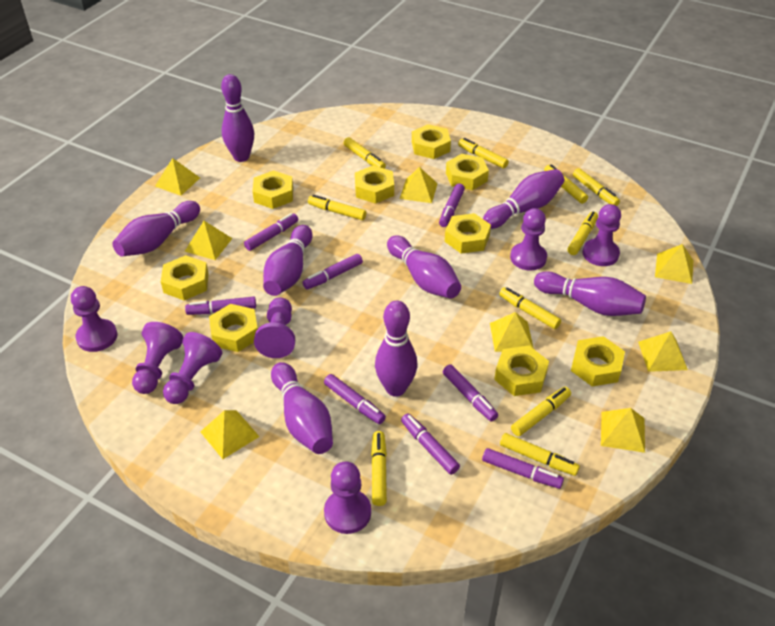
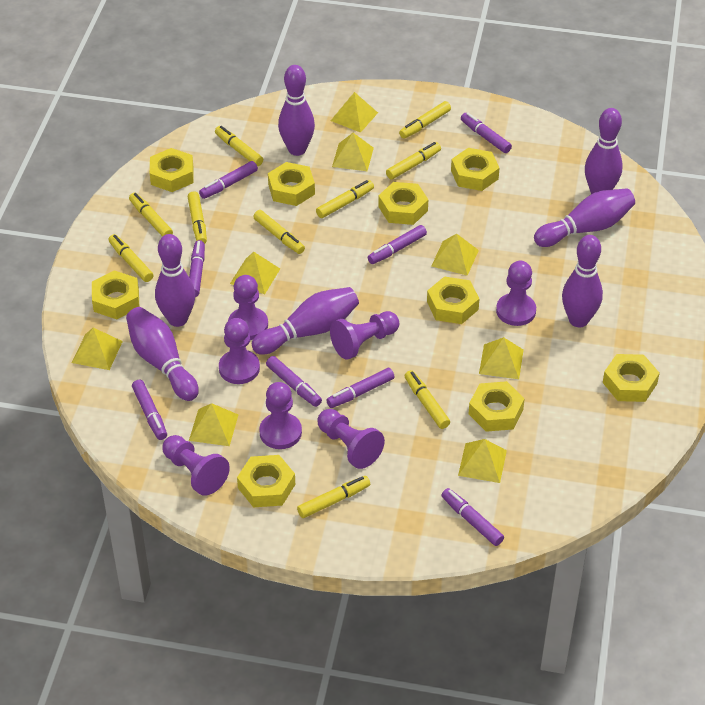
purple bowling pin: 8 -> 7

